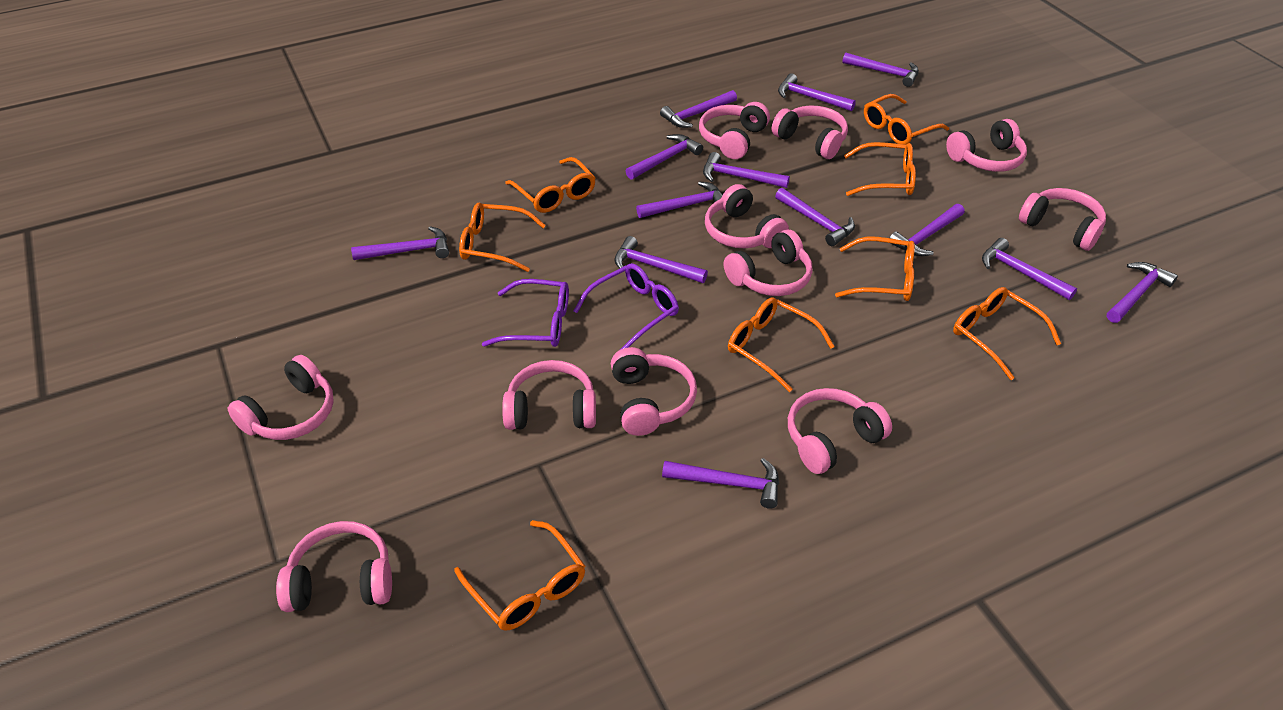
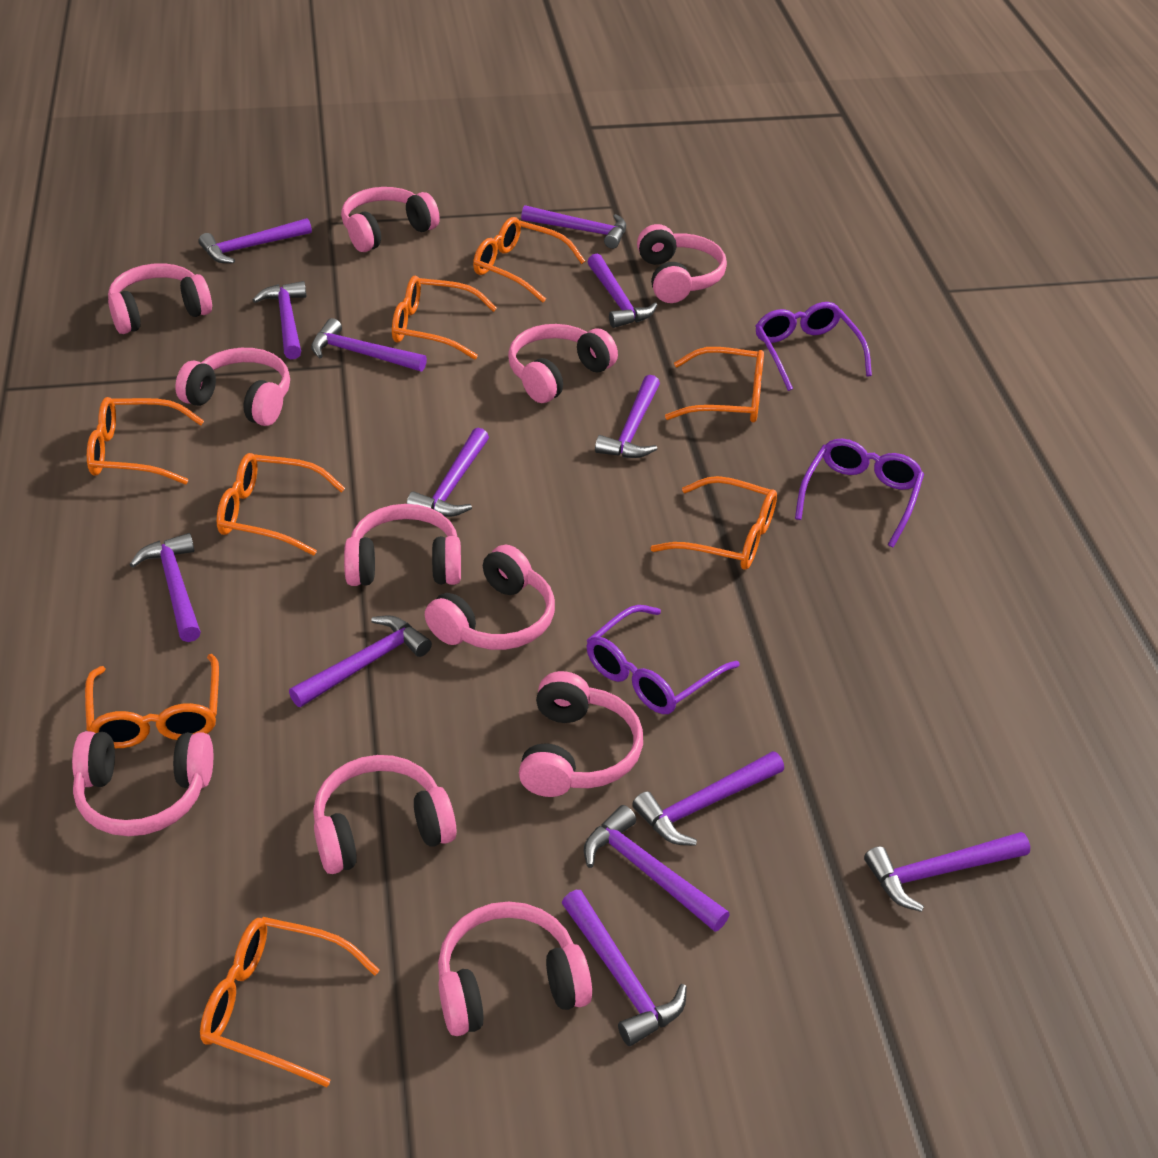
purple glasses: 2 -> 3

